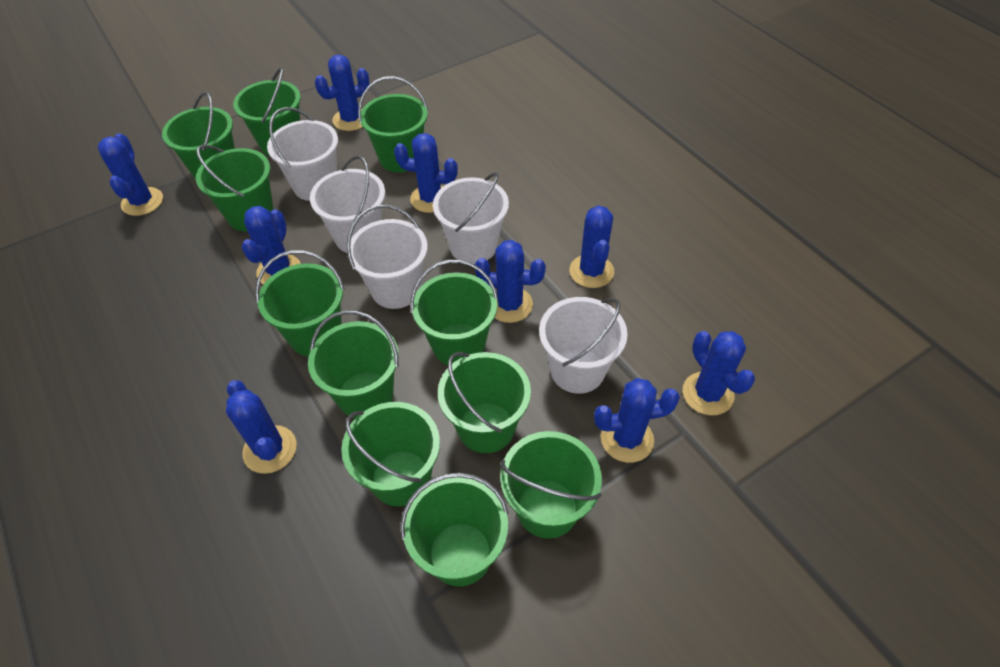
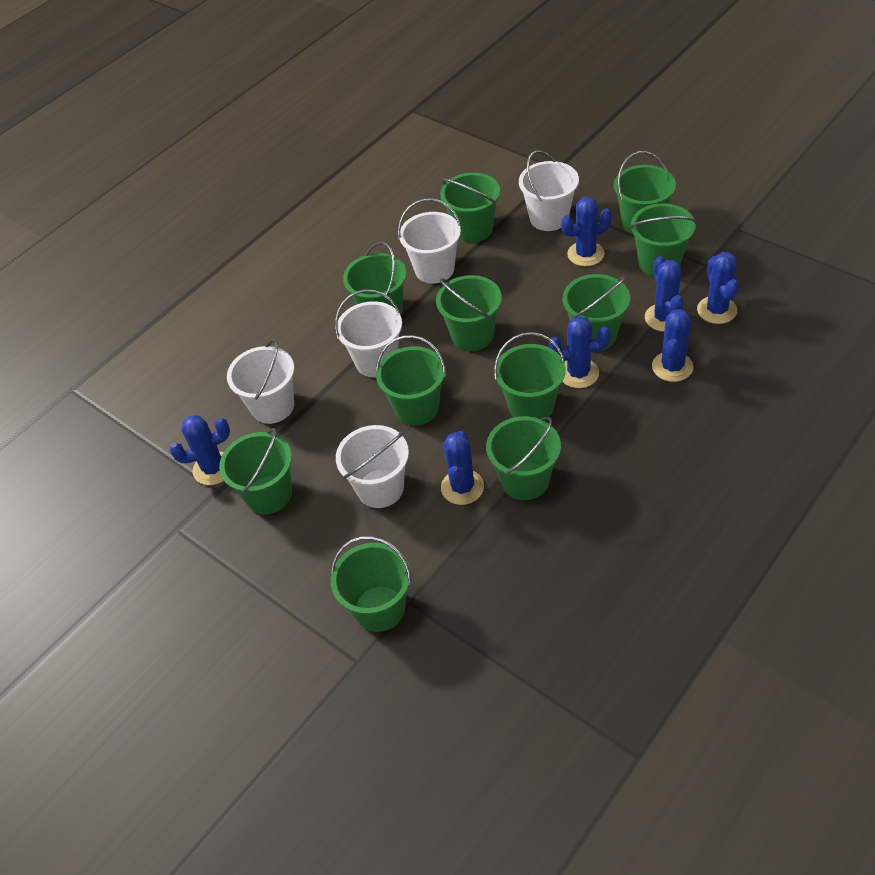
blue cactus: 9 -> 7

